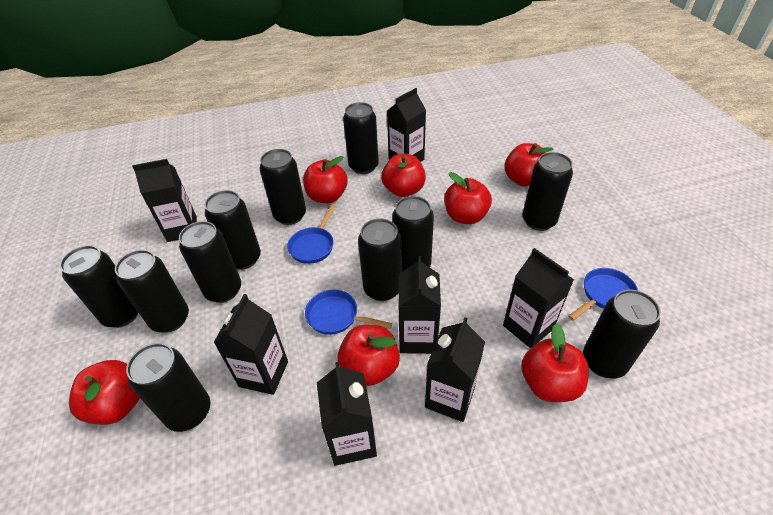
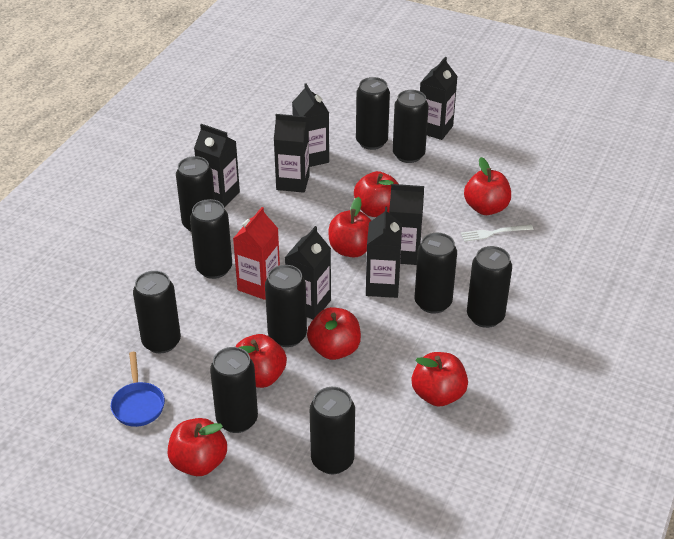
black can: 11 -> 10
blue pan: 3 -> 1
red carton: 0 -> 1
white fork: 0 -> 1

